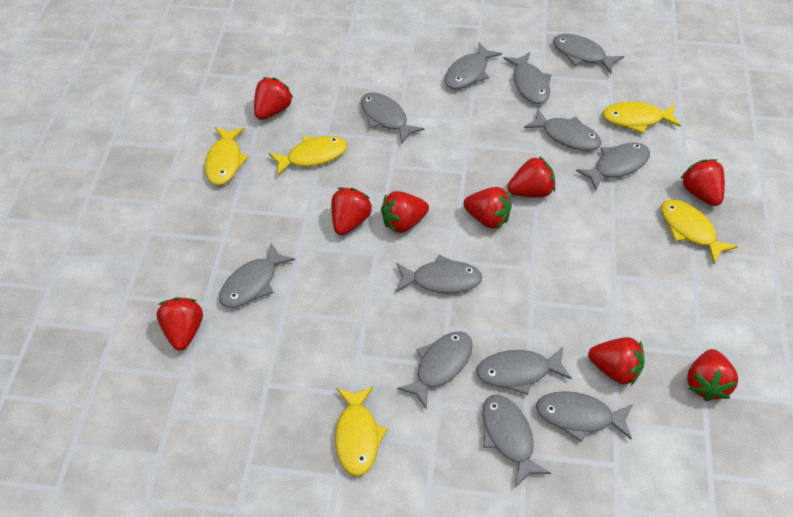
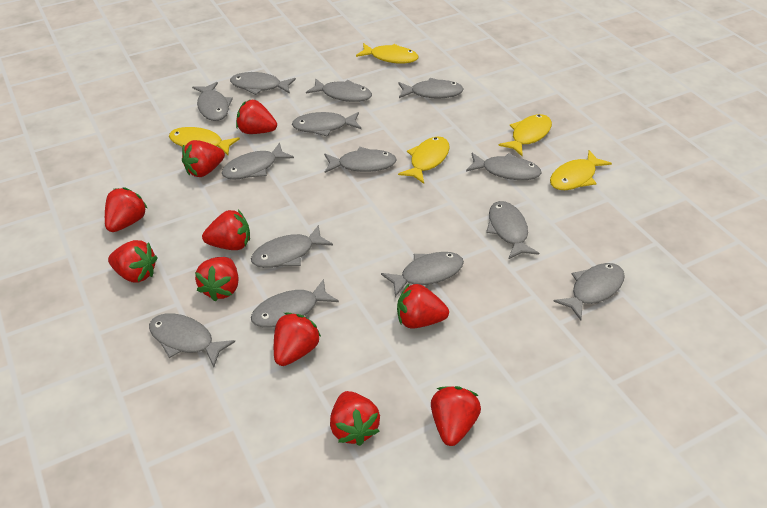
grey fish: 12 -> 14
red strawberry: 9 -> 10

